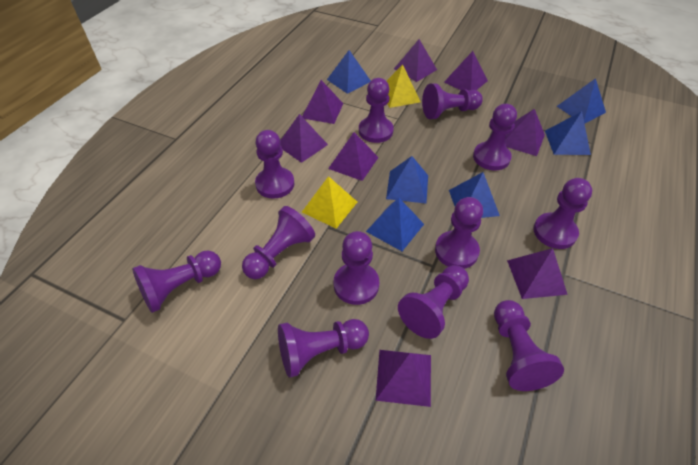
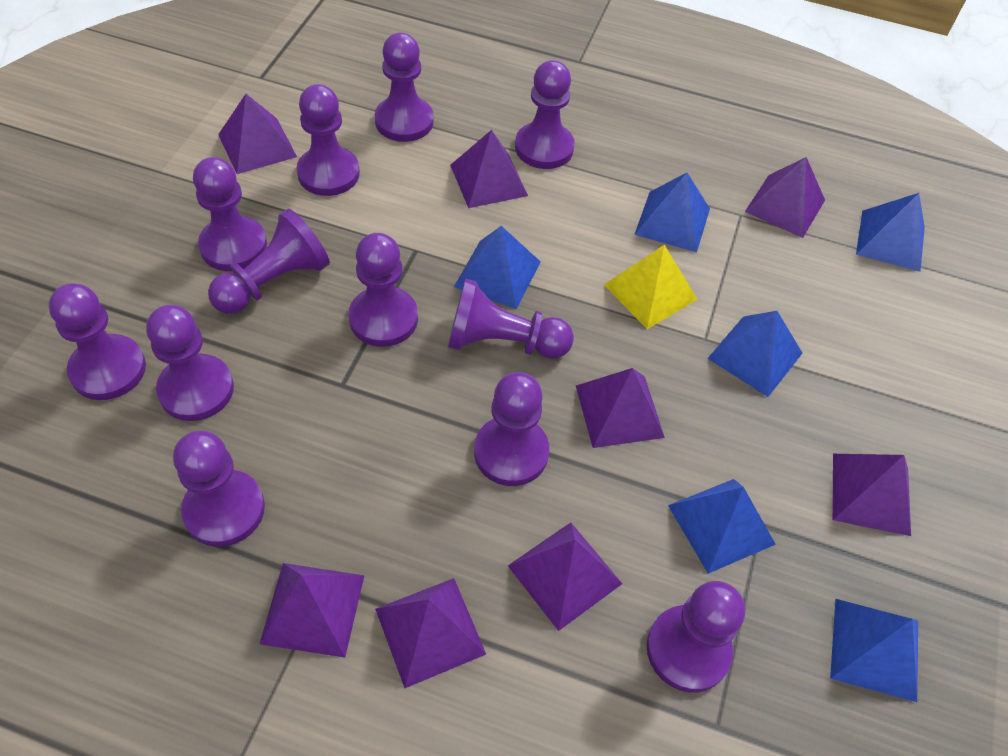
yellow pyramid: 2 -> 1

